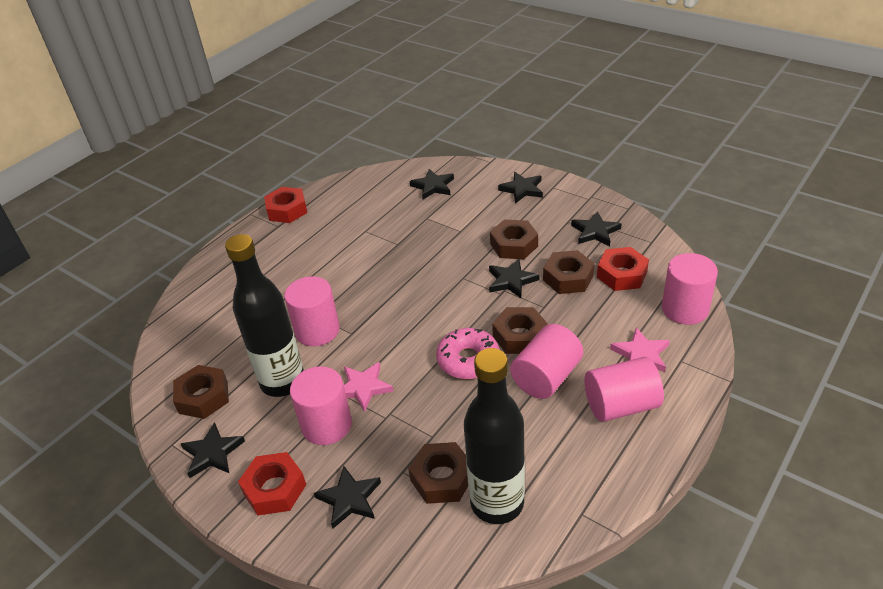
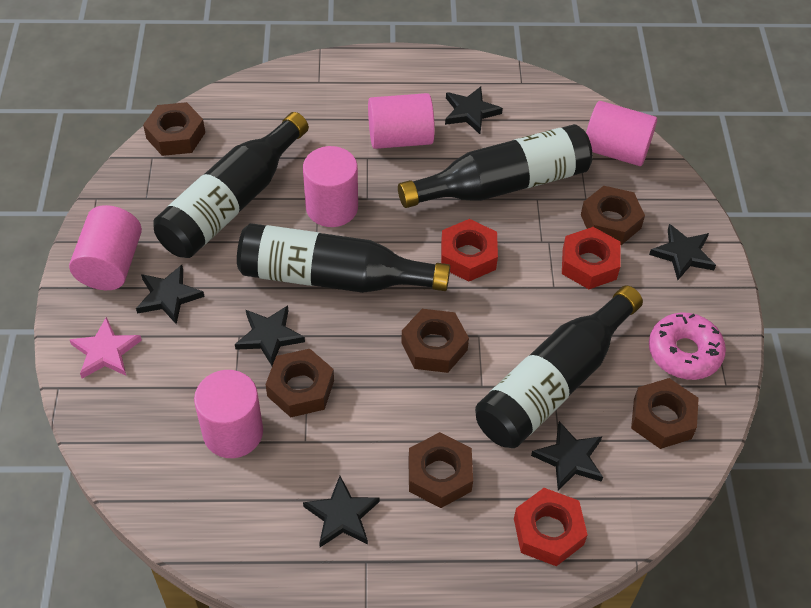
black bottle: 2 -> 4
brown nut: 5 -> 6
pink star: 2 -> 1

